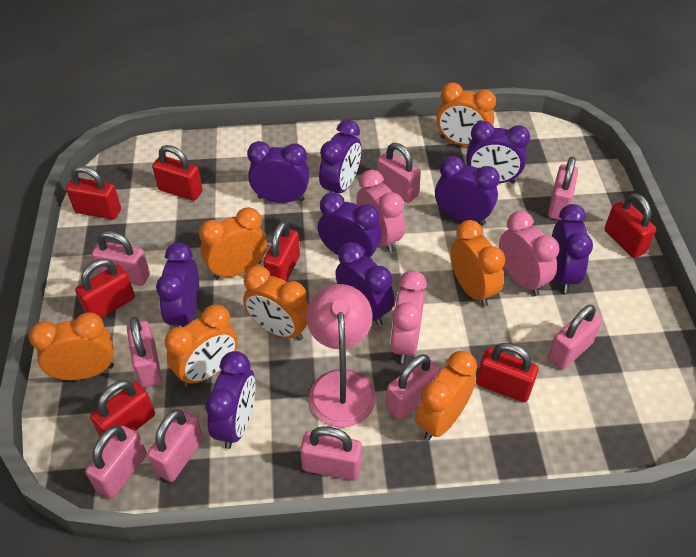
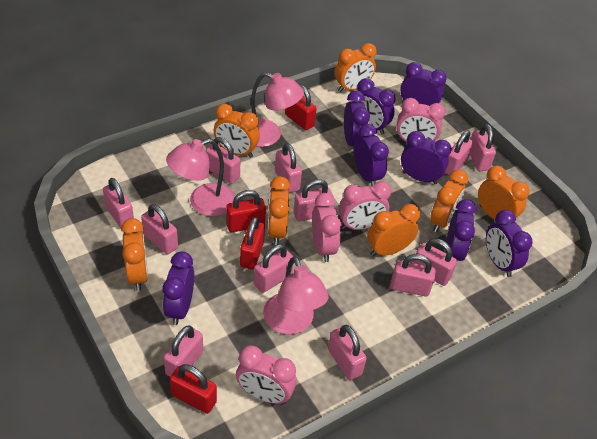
pink clock: 3 -> 4
pink lamp: 1 -> 3
pink padlock: 9 -> 12
purple clock: 9 -> 8
red padlock: 7 -> 4

